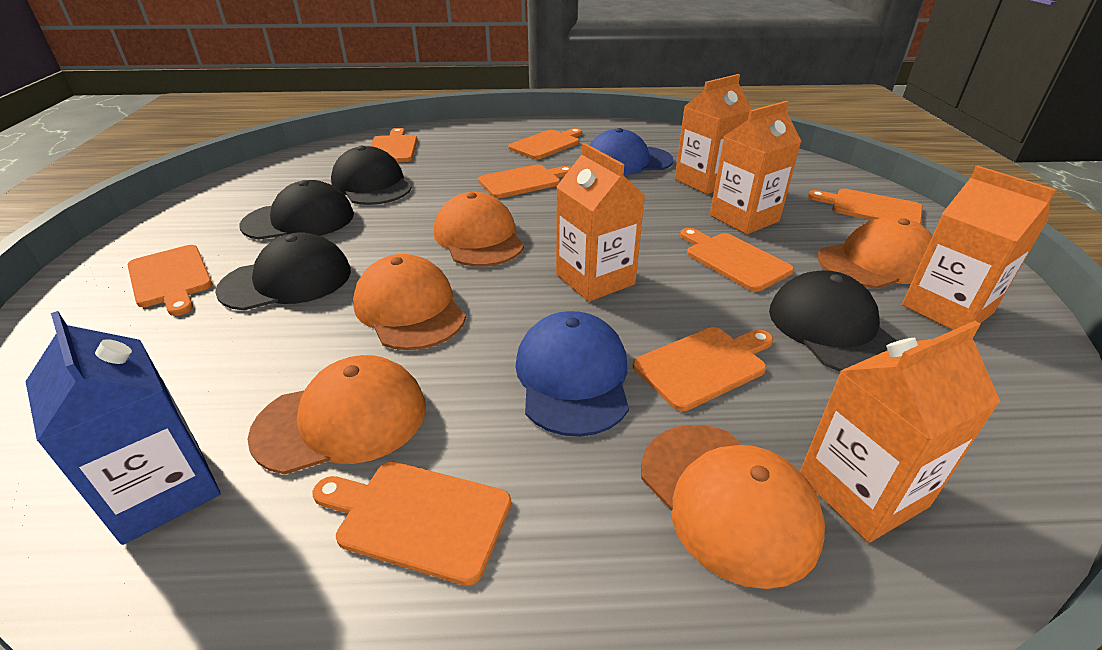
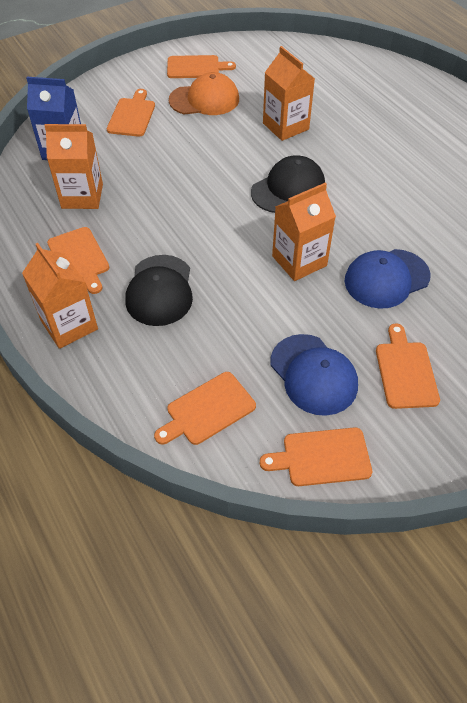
black cap: 4 -> 2
orange cap: 5 -> 1
orange carton: 5 -> 4
orange cutting board: 8 -> 6

